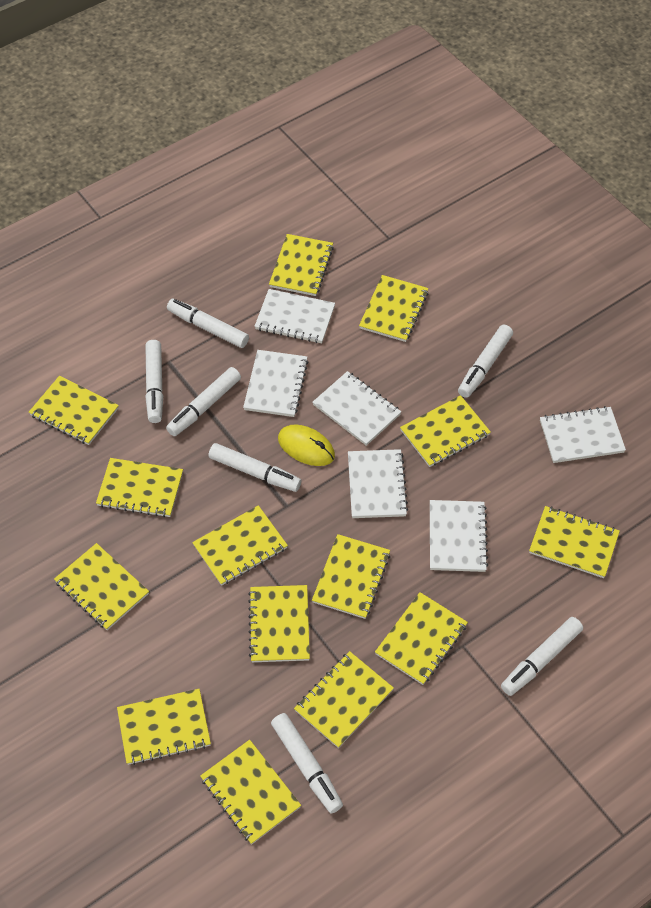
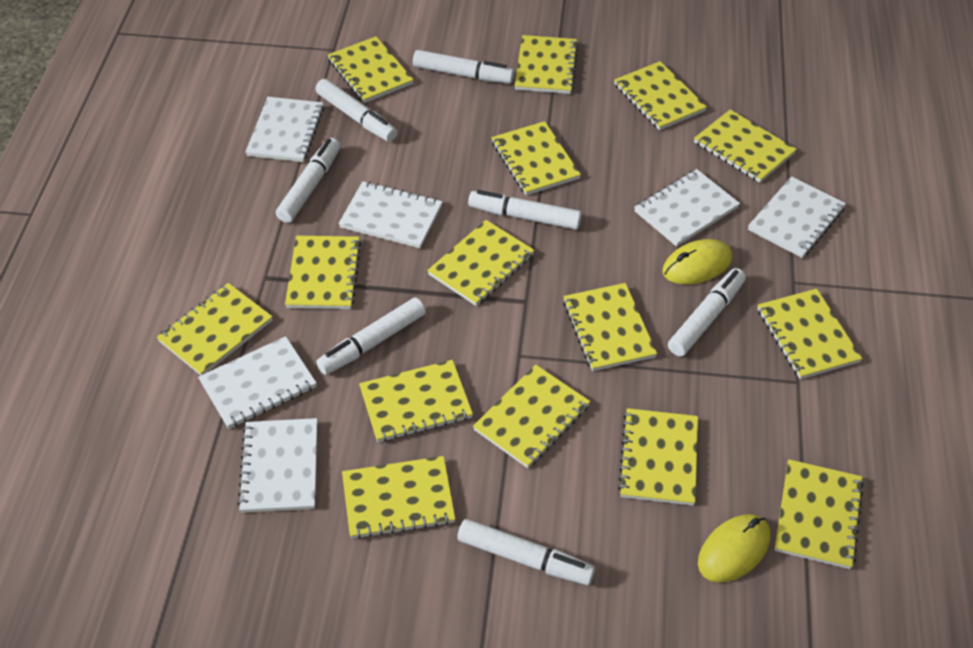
yellow mouse: 1 -> 2
yellow notebook: 14 -> 15

